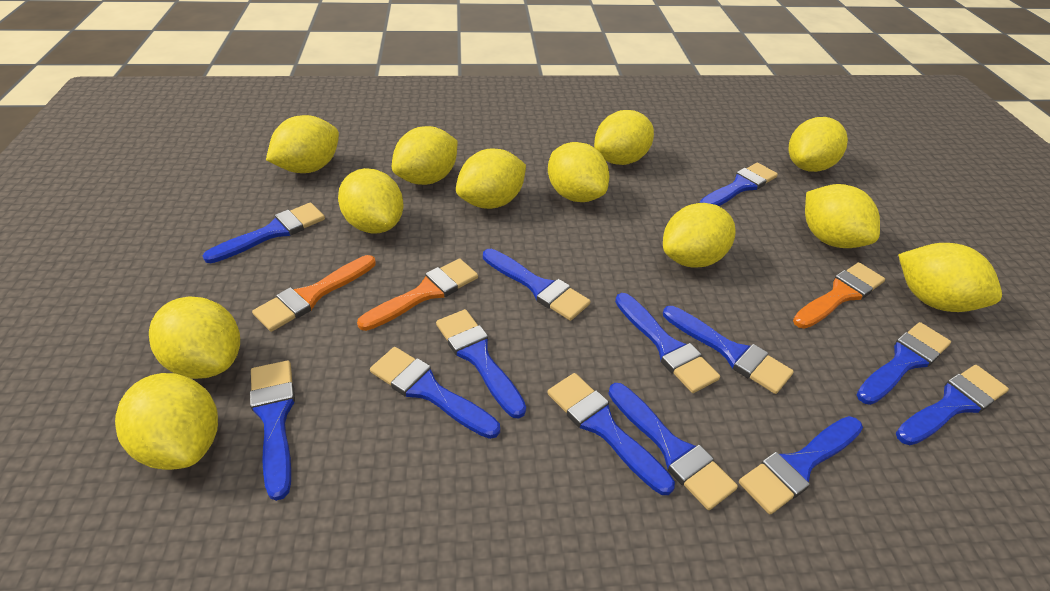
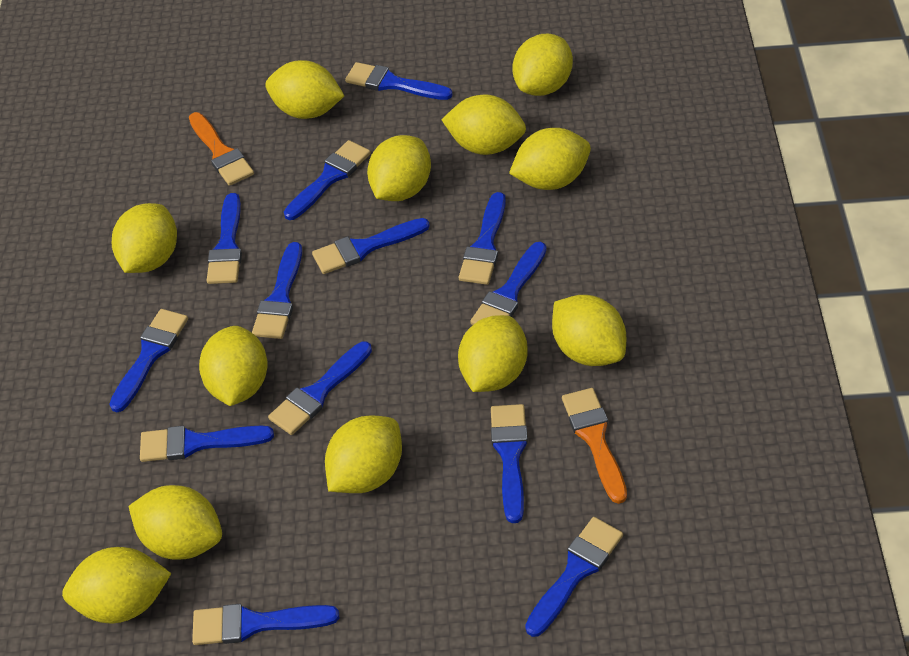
orange brush: 3 -> 2

